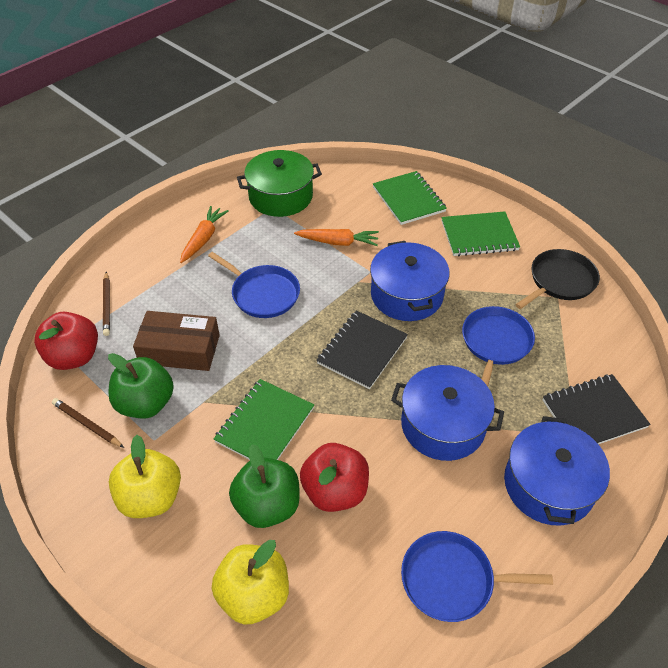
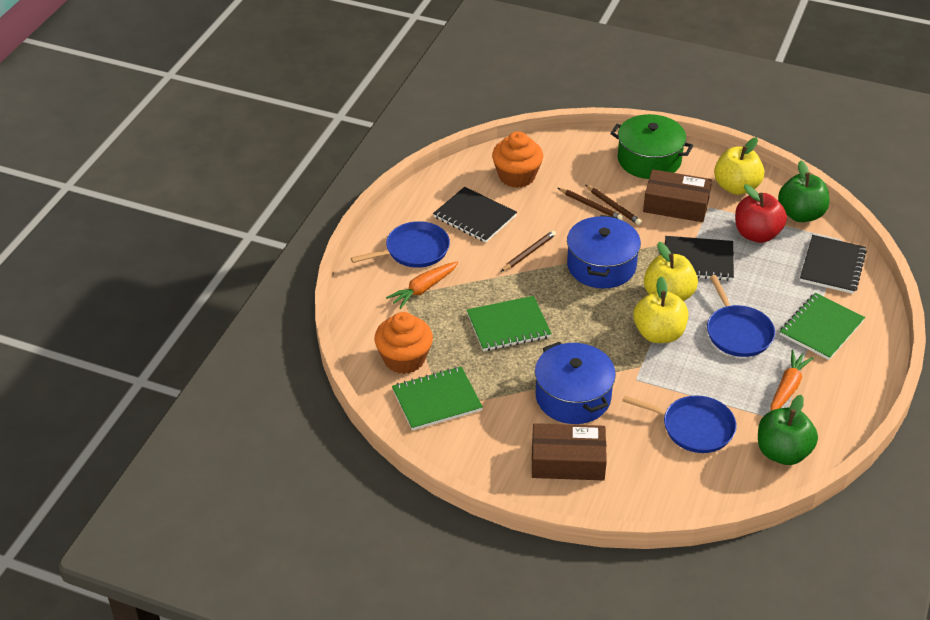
black notebook: 2 -> 3
black pan: 1 -> 0
blue pot: 3 -> 2
brown box: 1 -> 2
brown pencil: 2 -> 3
orange cupcake: 0 -> 2
red apple: 2 -> 1
yellow apple: 2 -> 3

